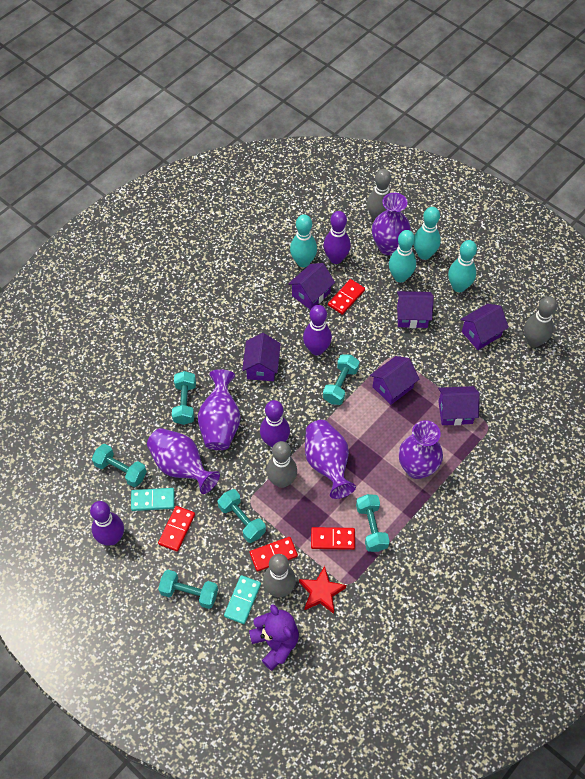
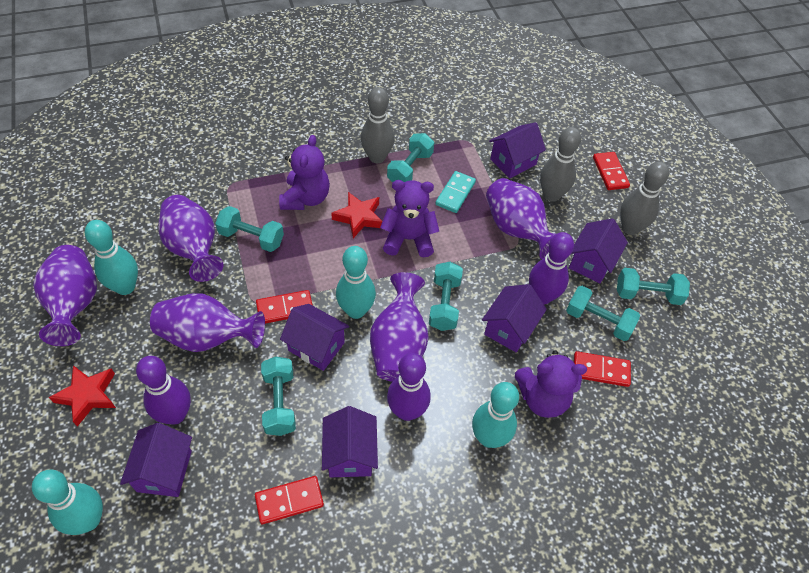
grey bowling pin: 4 -> 3
purple bowling pin: 4 -> 3
purple teddy bear: 1 -> 3
red star: 1 -> 2
turquoise domino: 2 -> 1

